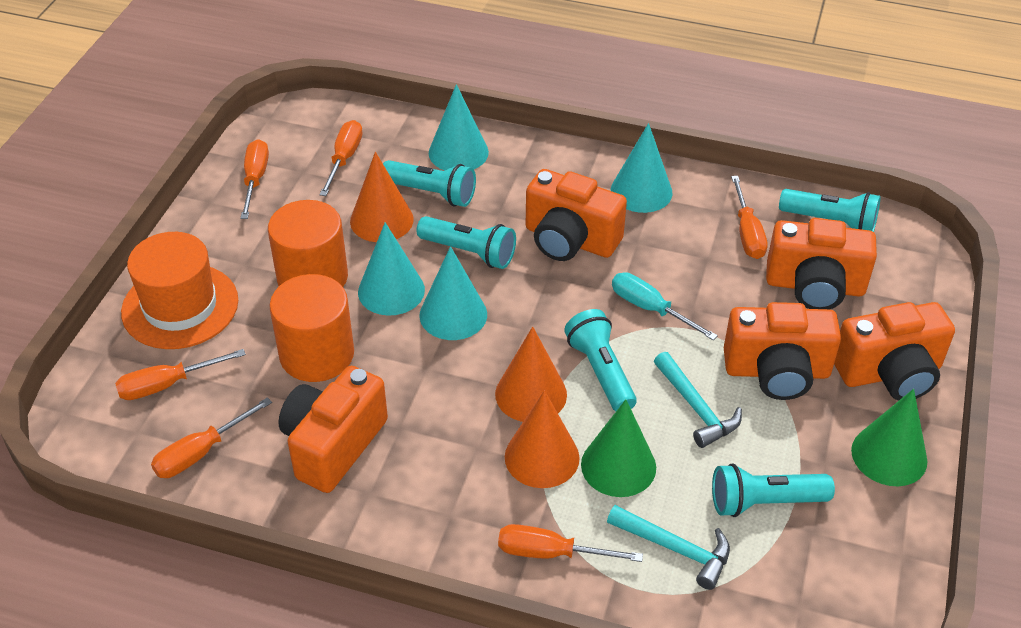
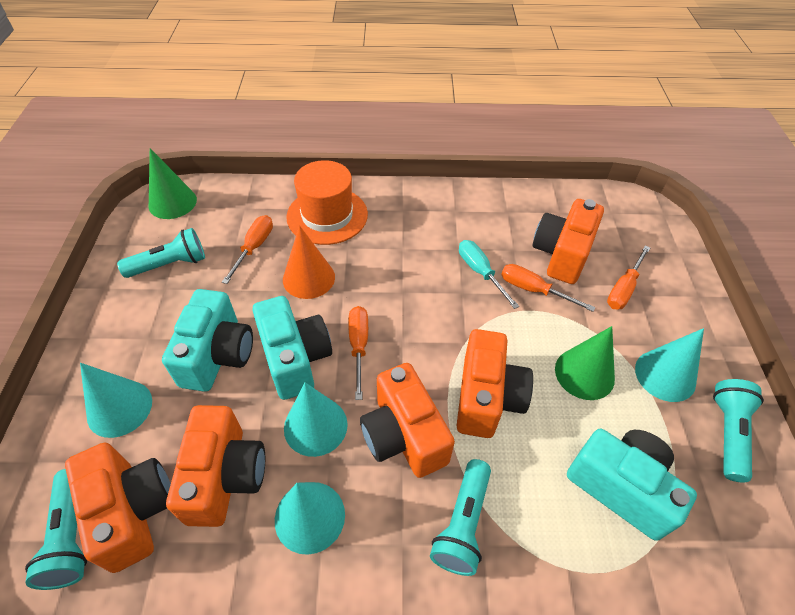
orange cone: 3 -> 1
orange cylinder: 2 -> 0
orange screwdriver: 6 -> 4
turquoise camera: 0 -> 3
turquoise flashlight: 5 -> 4
turquoise hammer: 2 -> 0

